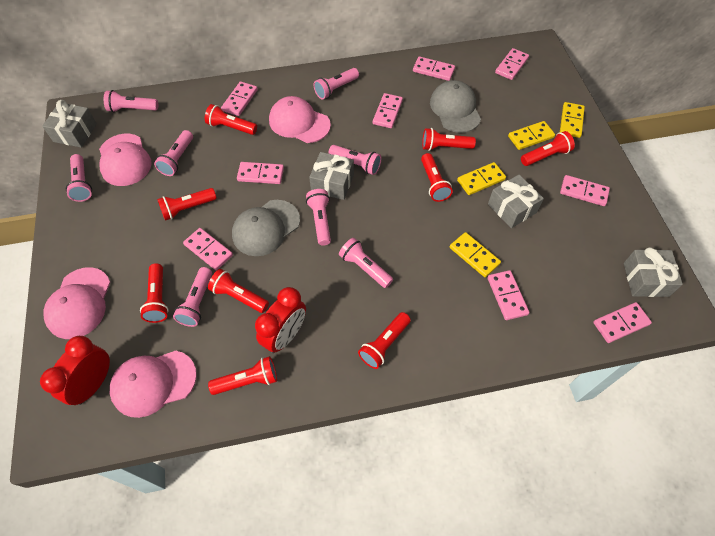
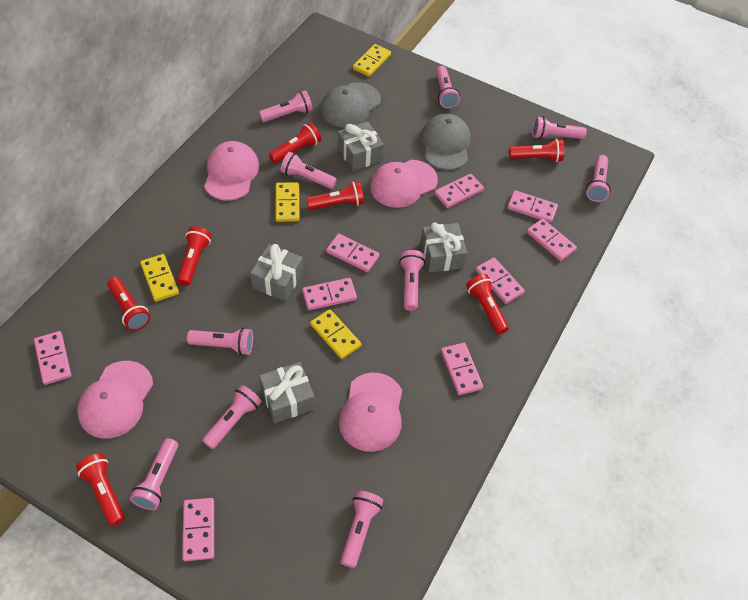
pink flashlight: 8 -> 10
red clock: 2 -> 0
red flashlight: 9 -> 7

